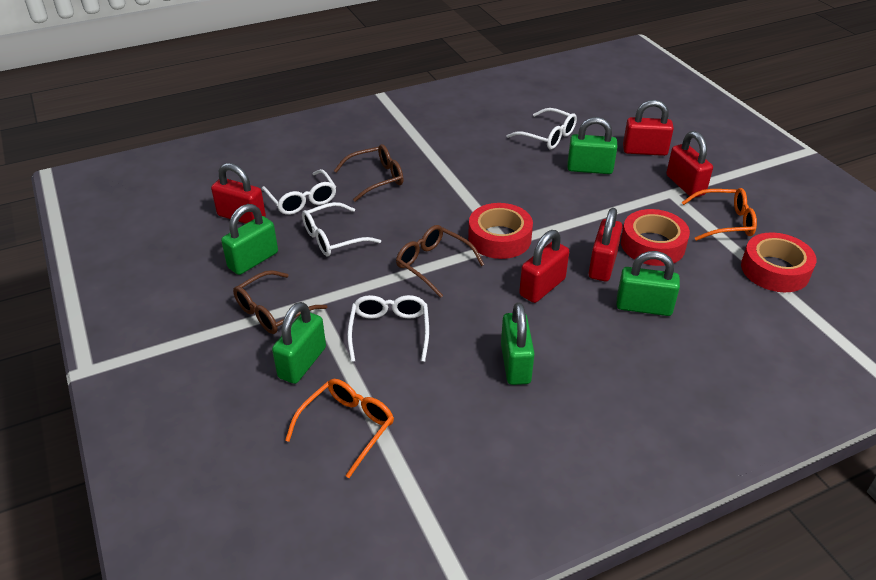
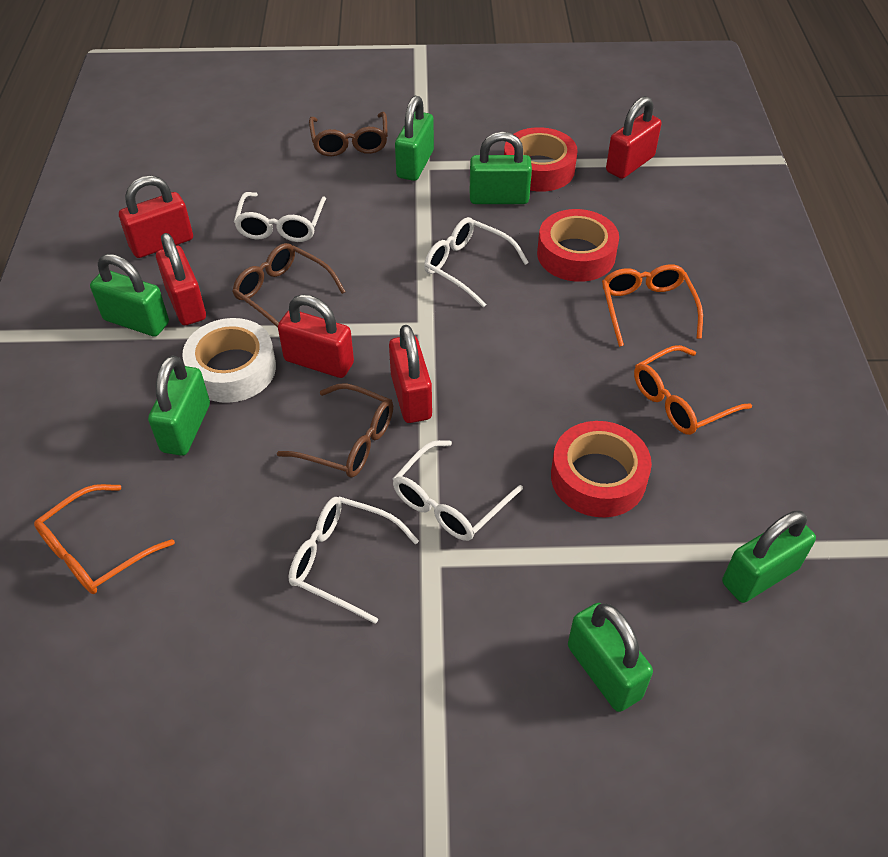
green padlock: 5 -> 6
orange glasses: 2 -> 3
white tape: 0 -> 1

